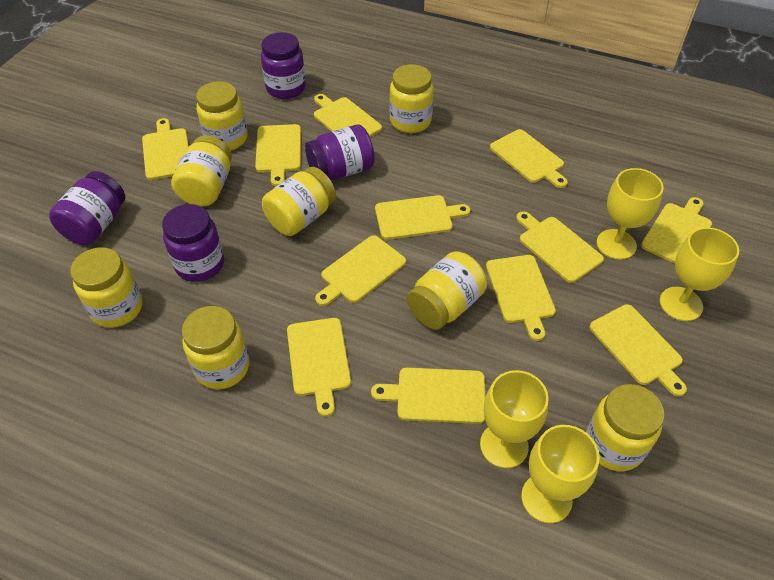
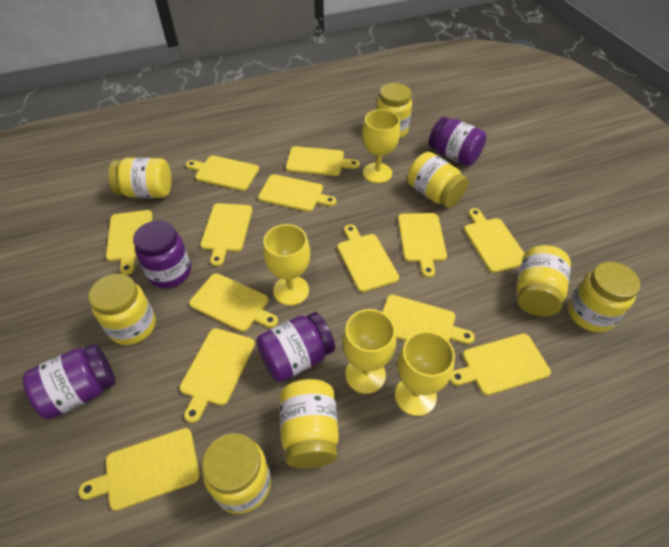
yellow cutting board: 12 -> 13

